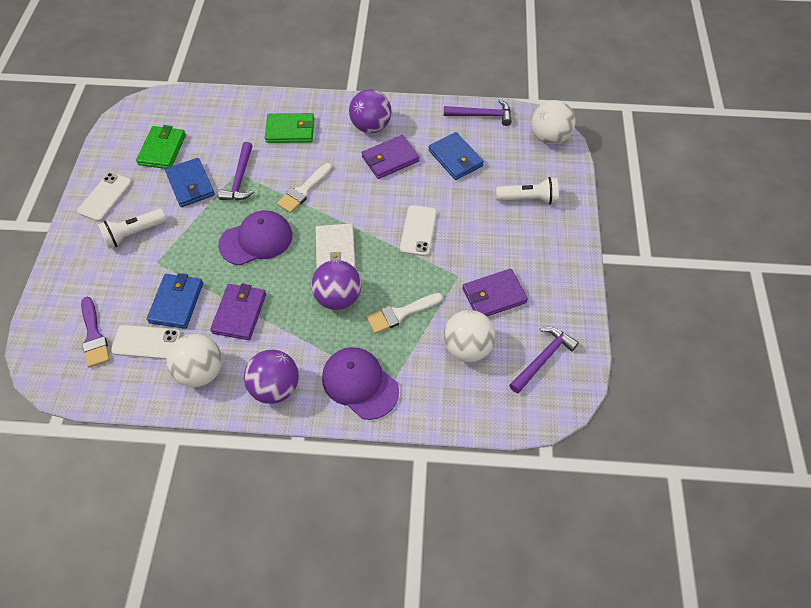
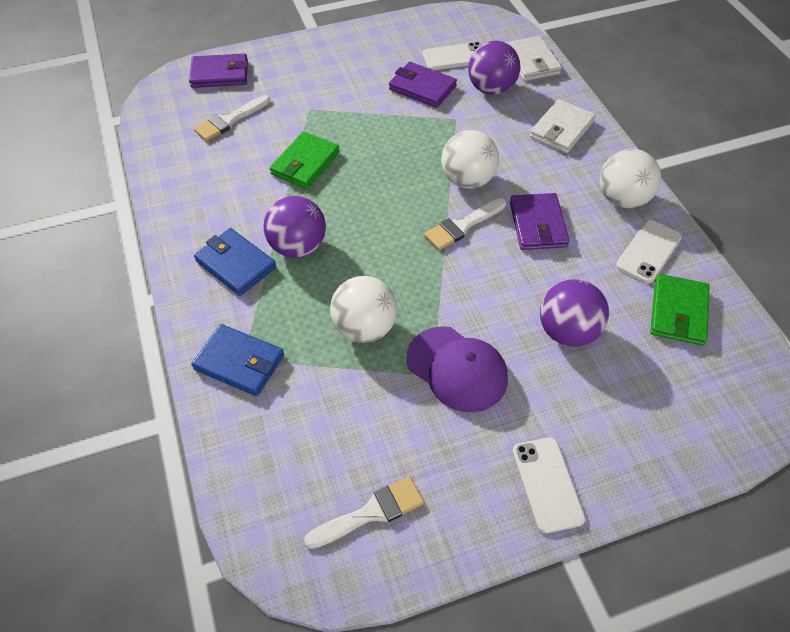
blue wallet: 3 -> 2
purple brush: 1 -> 0
purple cap: 2 -> 1
purple hammer: 3 -> 0
white brush: 2 -> 3
white flashlight: 2 -> 0
white wallet: 1 -> 2

